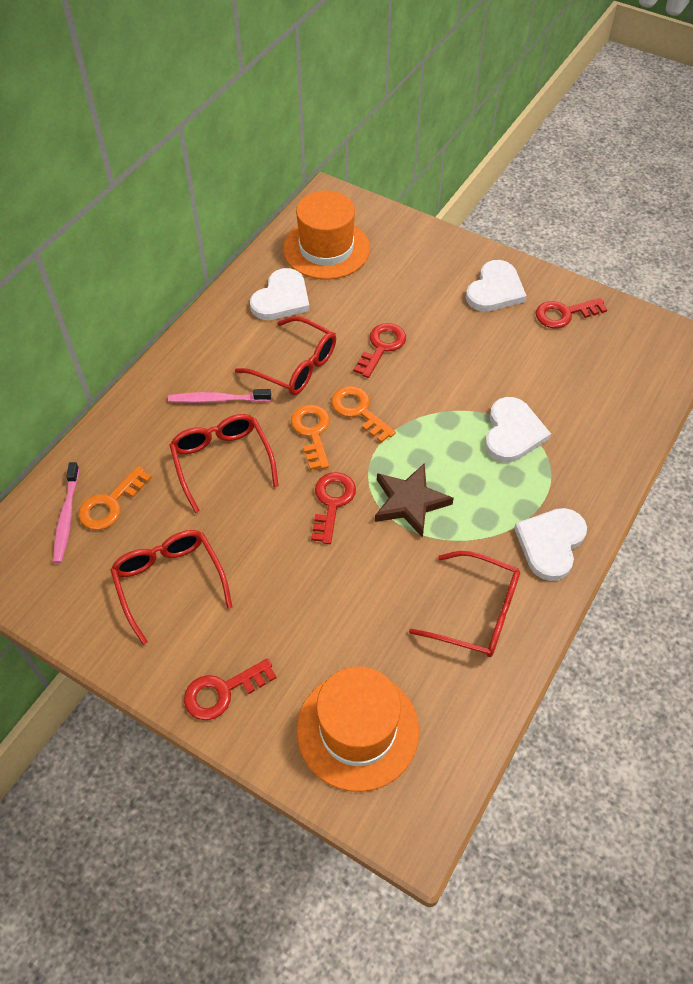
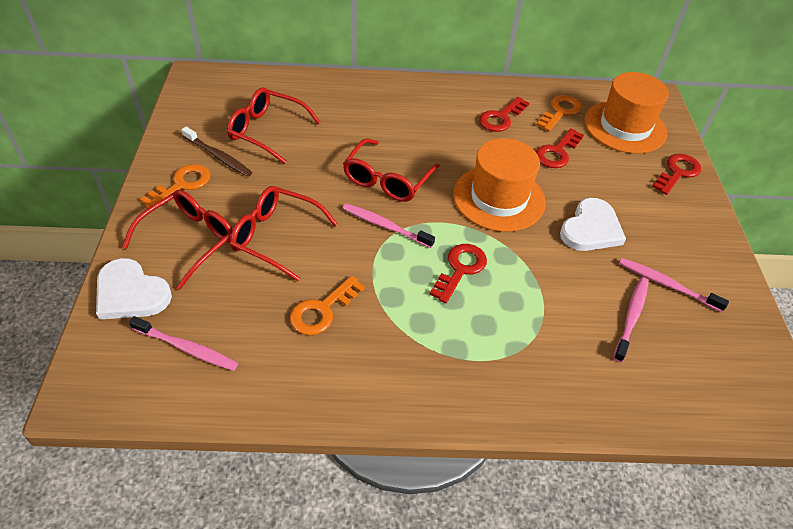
brown star: 1 -> 0
brown toothbrush: 0 -> 1
pink toothbrush: 2 -> 4
white heart: 4 -> 2

